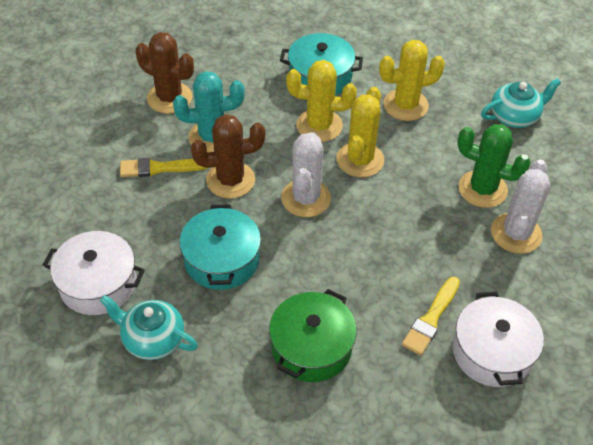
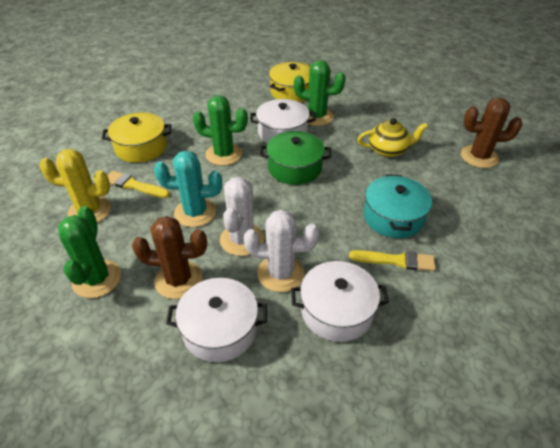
green cactus: 1 -> 3
turquoise pot: 2 -> 1
turquoise teapot: 2 -> 0
white pot: 2 -> 3
yellow cactus: 3 -> 1
yellow pot: 0 -> 2
yellow teapot: 0 -> 1

